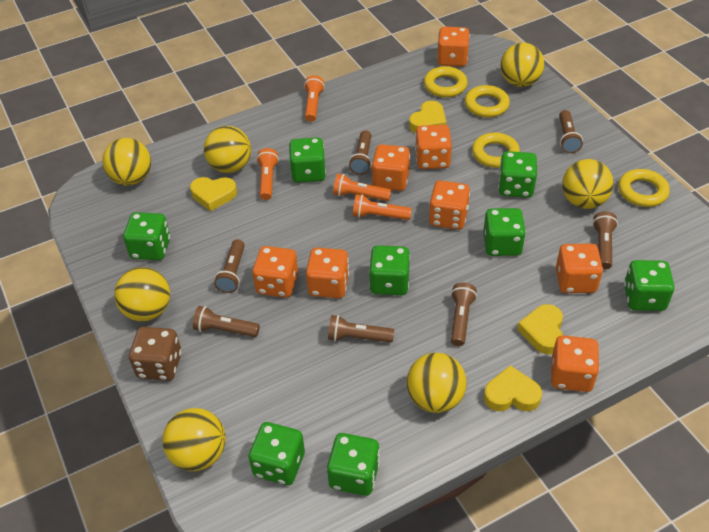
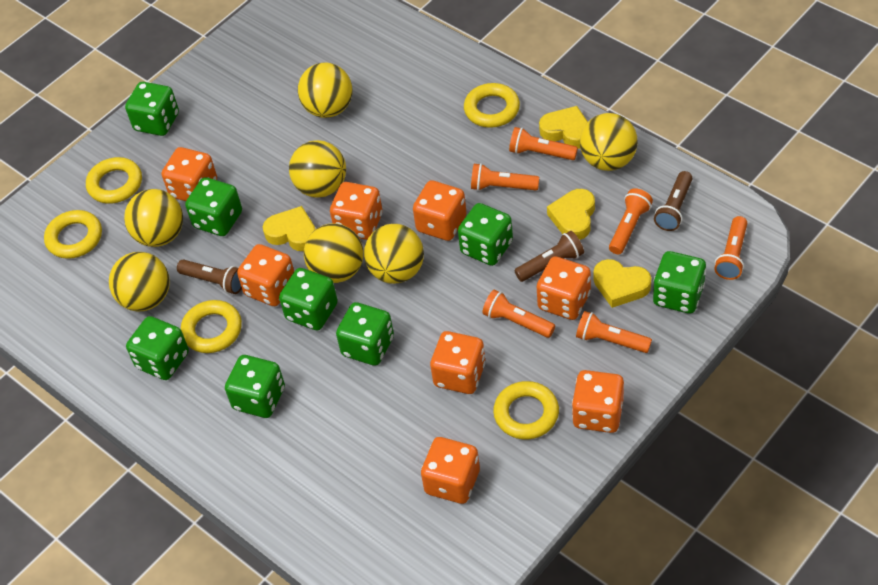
brown dice: 1 -> 0
brown flashlight: 7 -> 3
orange flashlight: 4 -> 6
yellow ring: 4 -> 5

